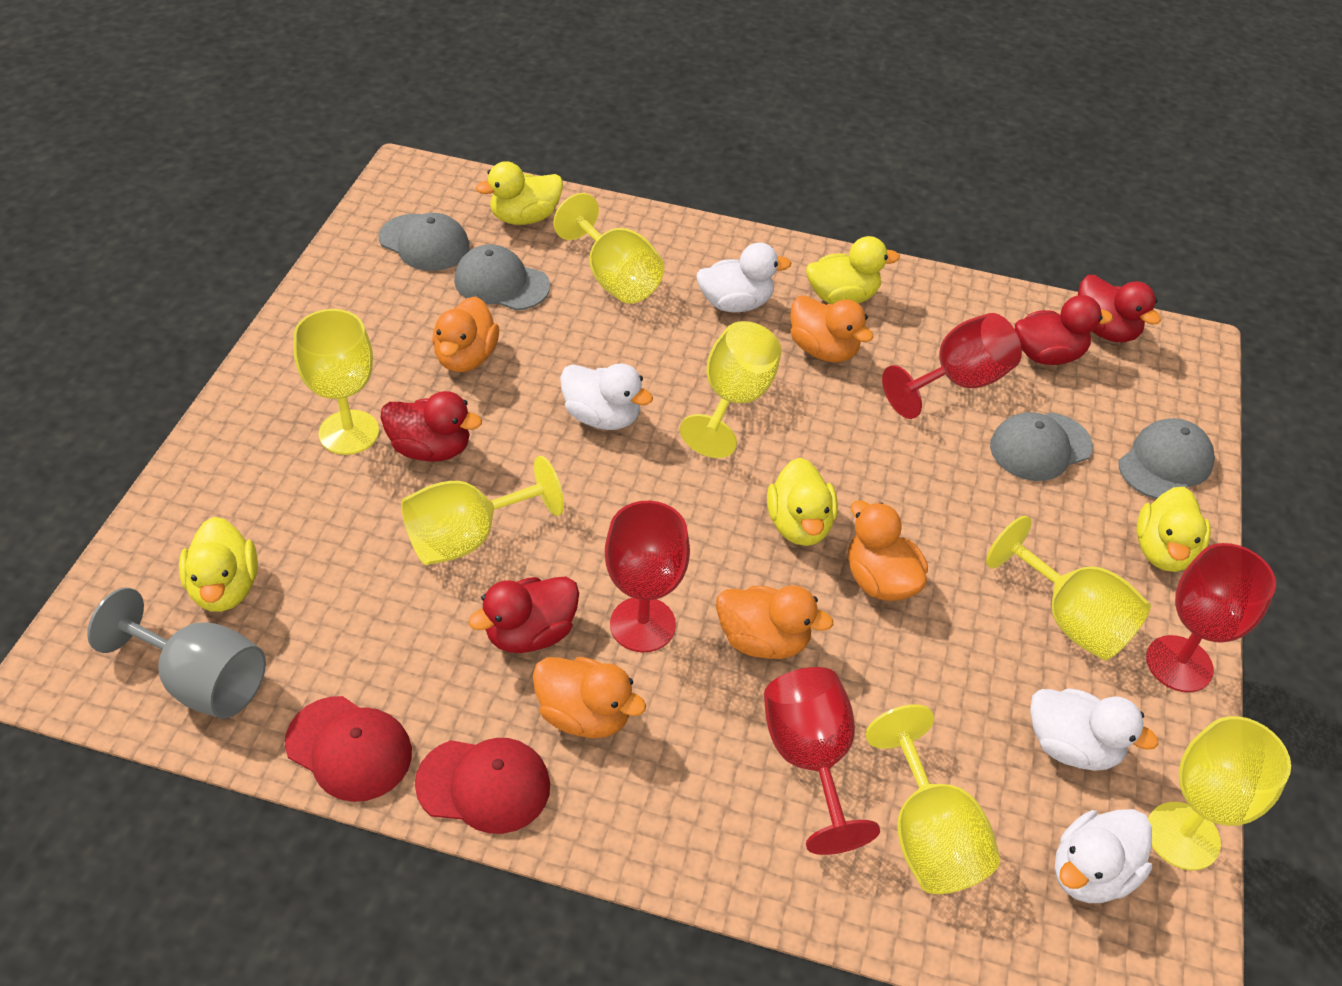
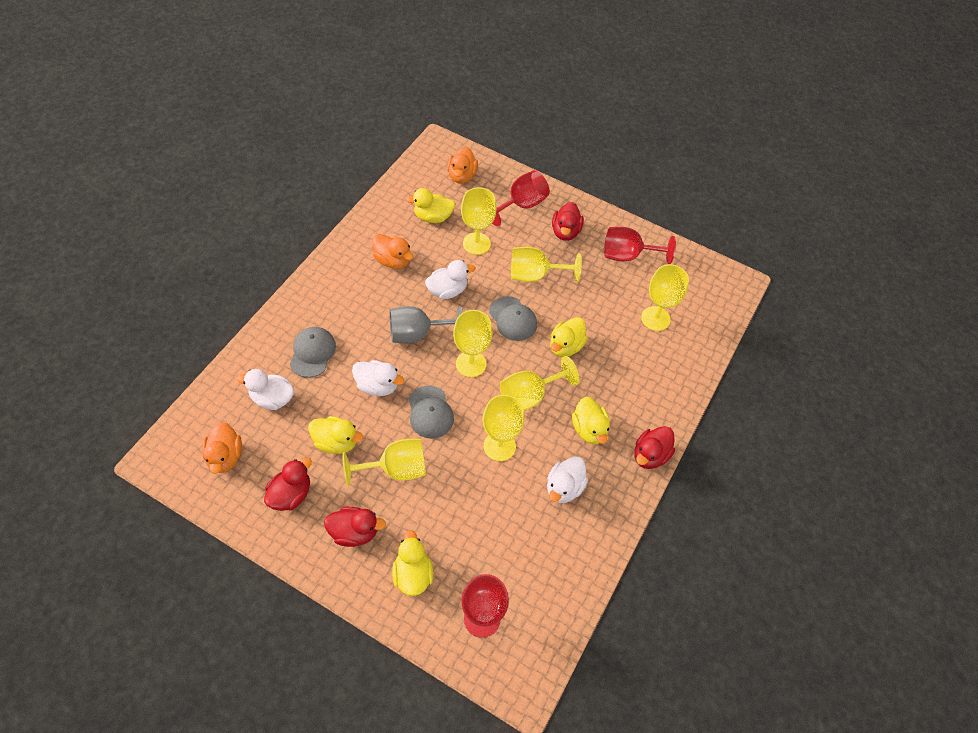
grey cap: 4 -> 3
orange duck: 5 -> 3
red cap: 2 -> 0
red goblet: 4 -> 3

